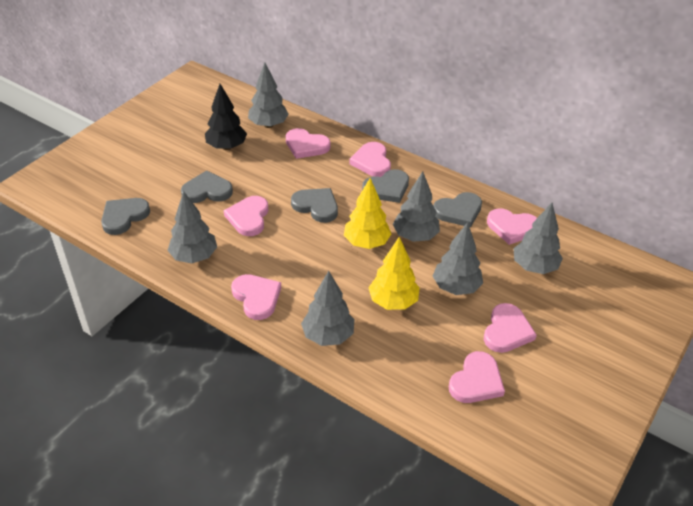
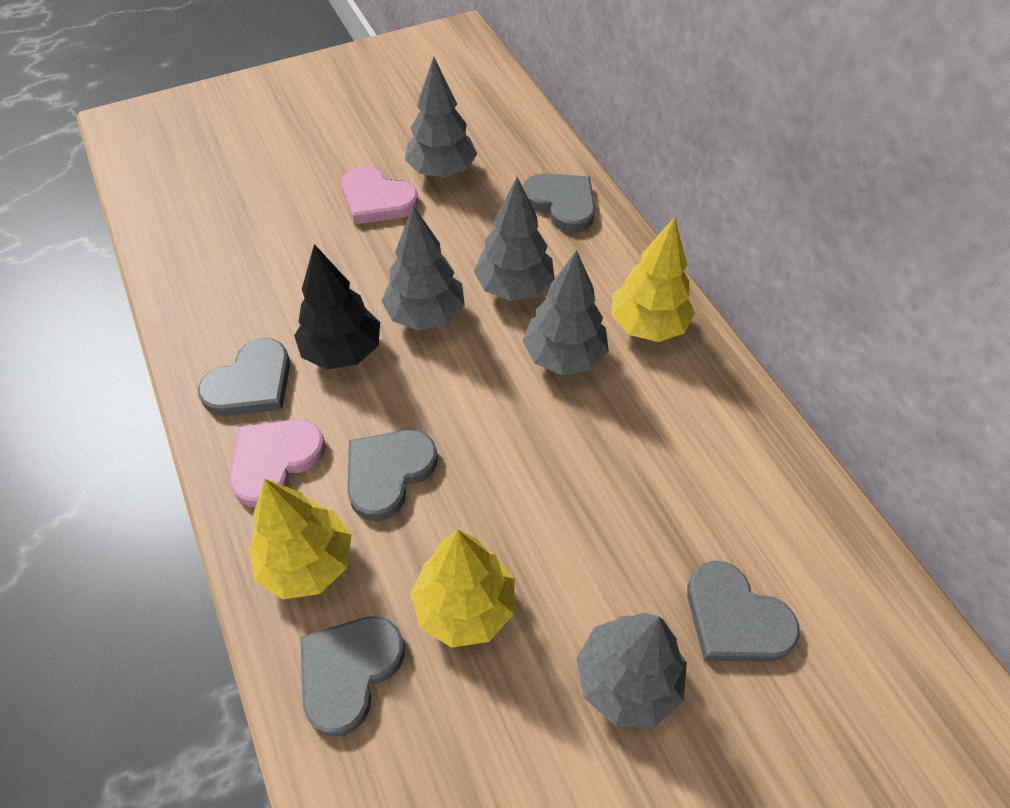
grey tree: 6 -> 5
pink heart: 7 -> 2
yellow tree: 2 -> 3

